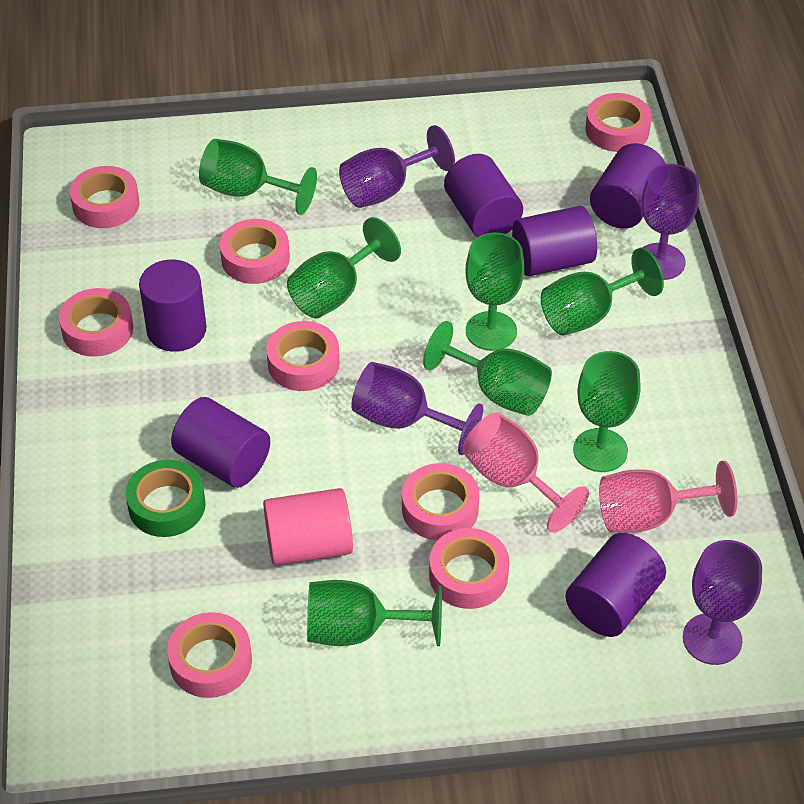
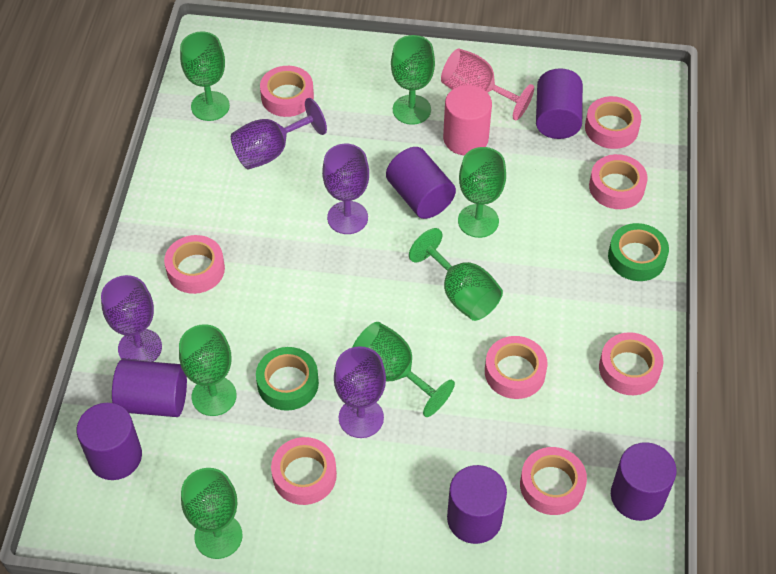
green tape: 1 -> 2
pink goblet: 2 -> 1

